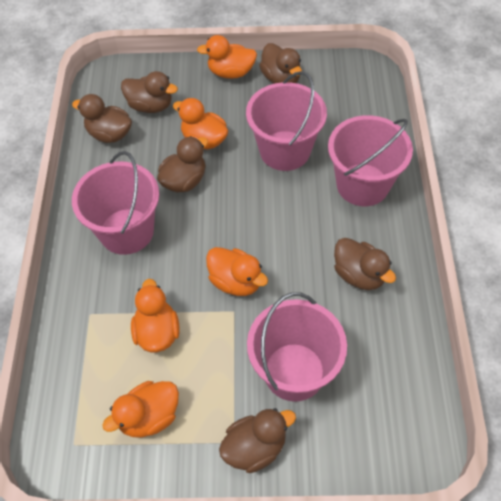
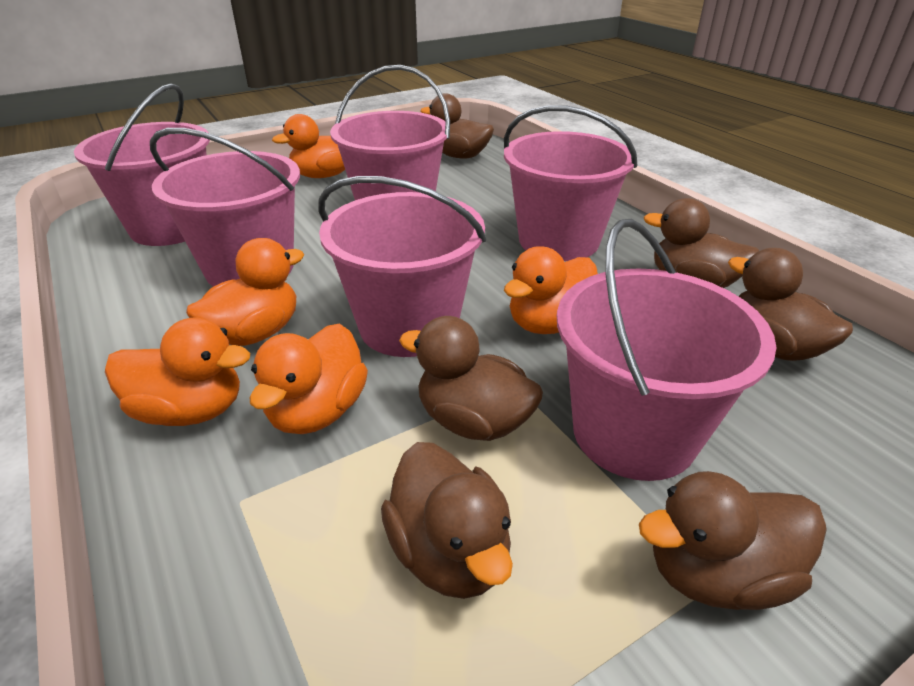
pink bucket: 4 -> 6

